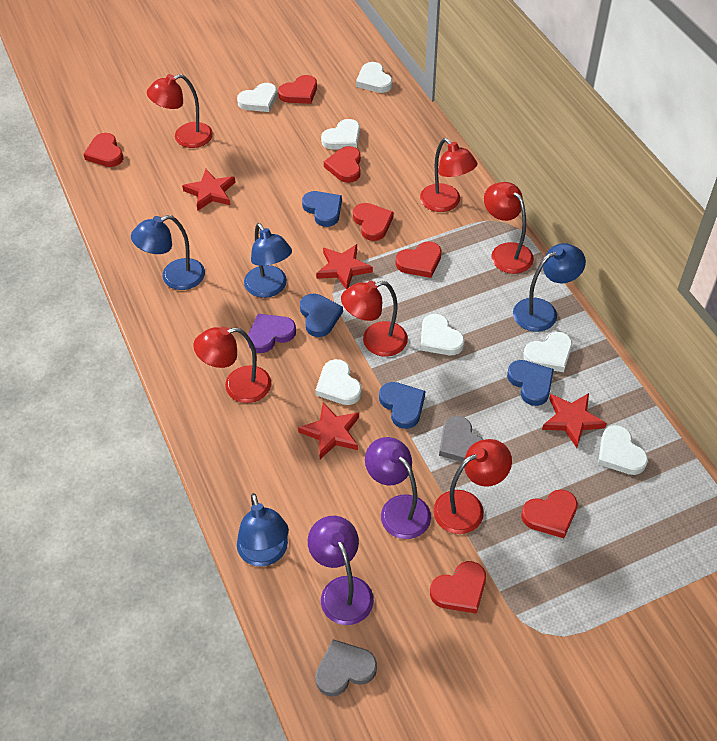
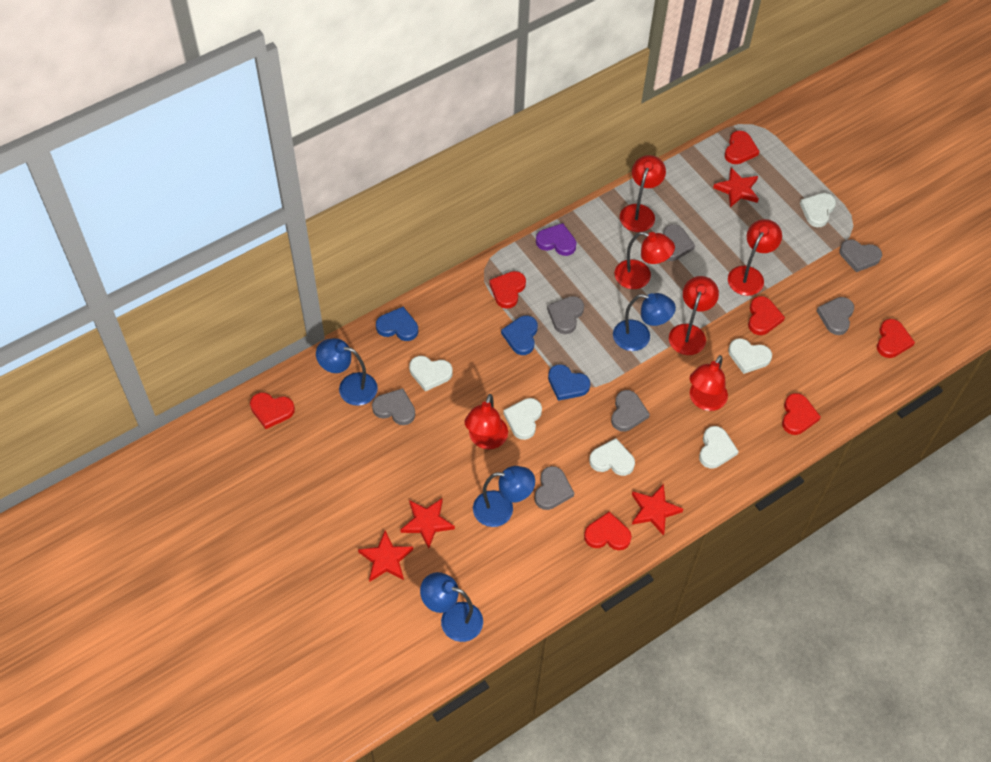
blue heart: 4 -> 3
grey heart: 2 -> 7
purple lamp: 2 -> 0
white heart: 7 -> 6

